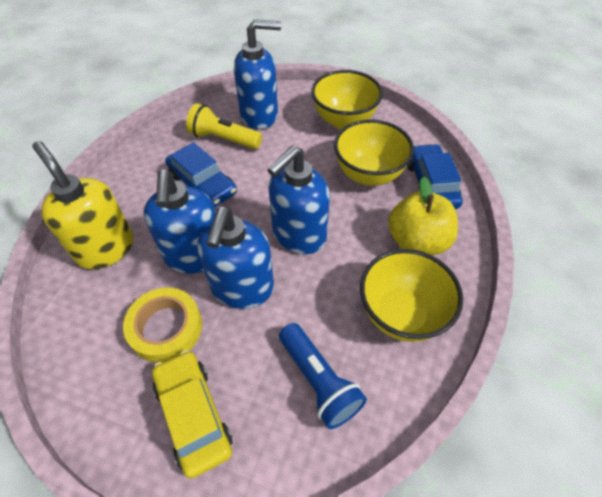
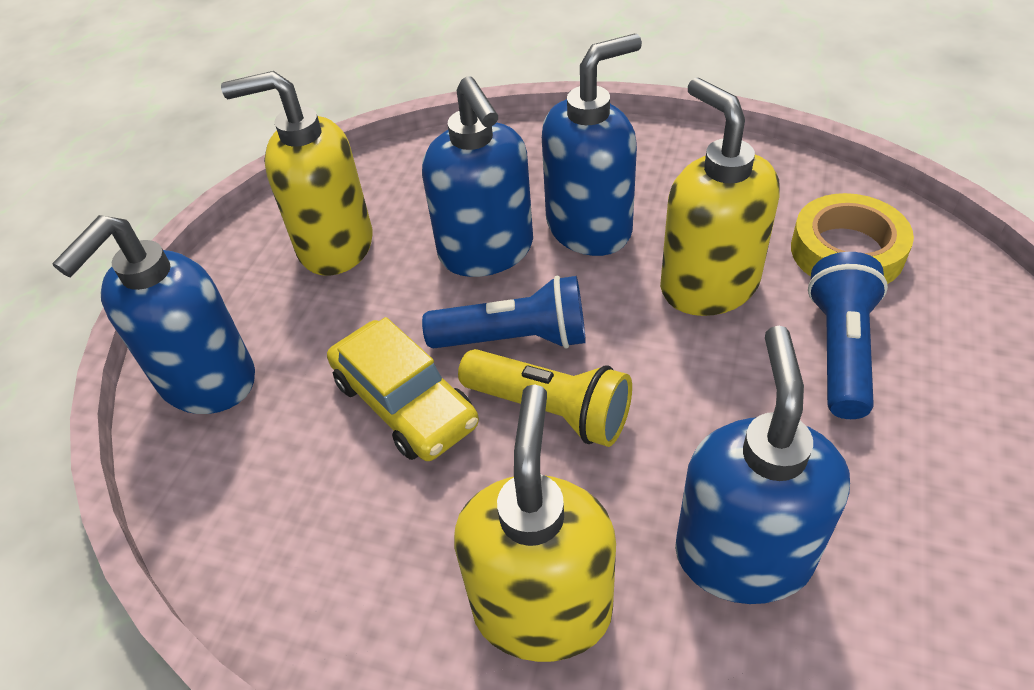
blue car: 2 -> 0
blue flashlight: 1 -> 2
yellow apple: 1 -> 0
yellow bowl: 3 -> 0
yellow soap dispenser: 1 -> 3

